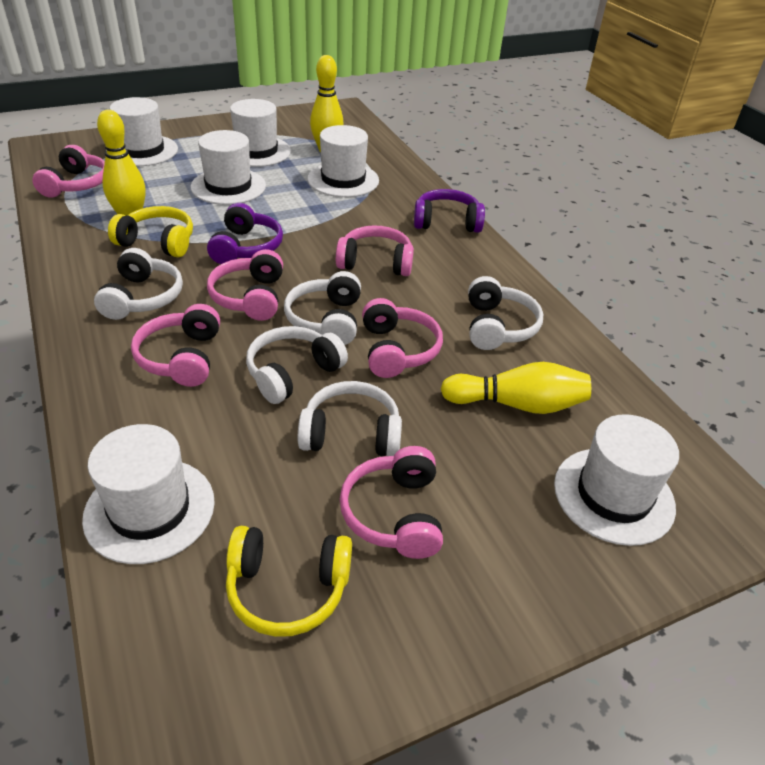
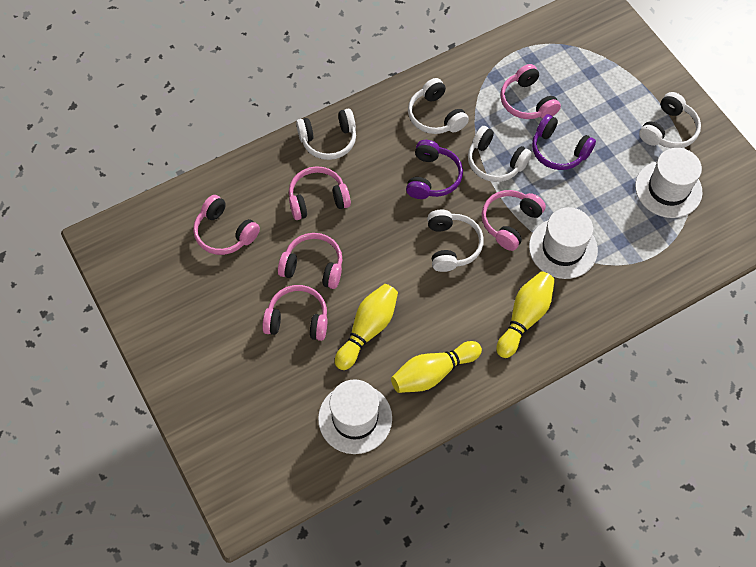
white hat: 6 -> 3
yellow headphones: 2 -> 0

